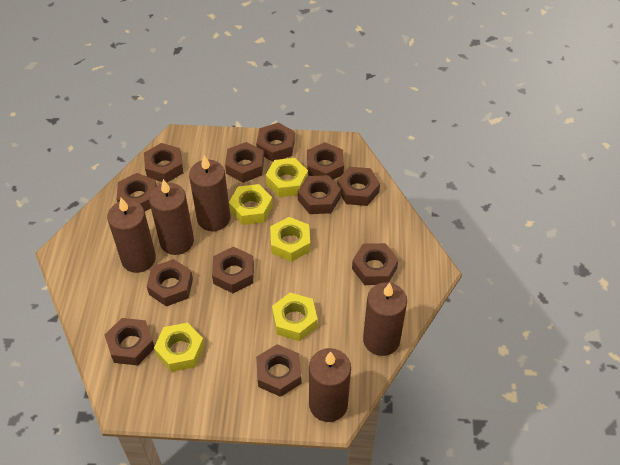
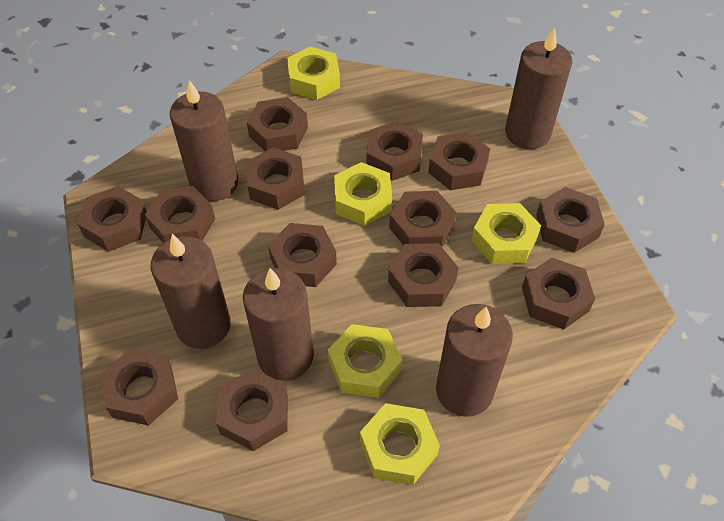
brown nut: 12 -> 13

